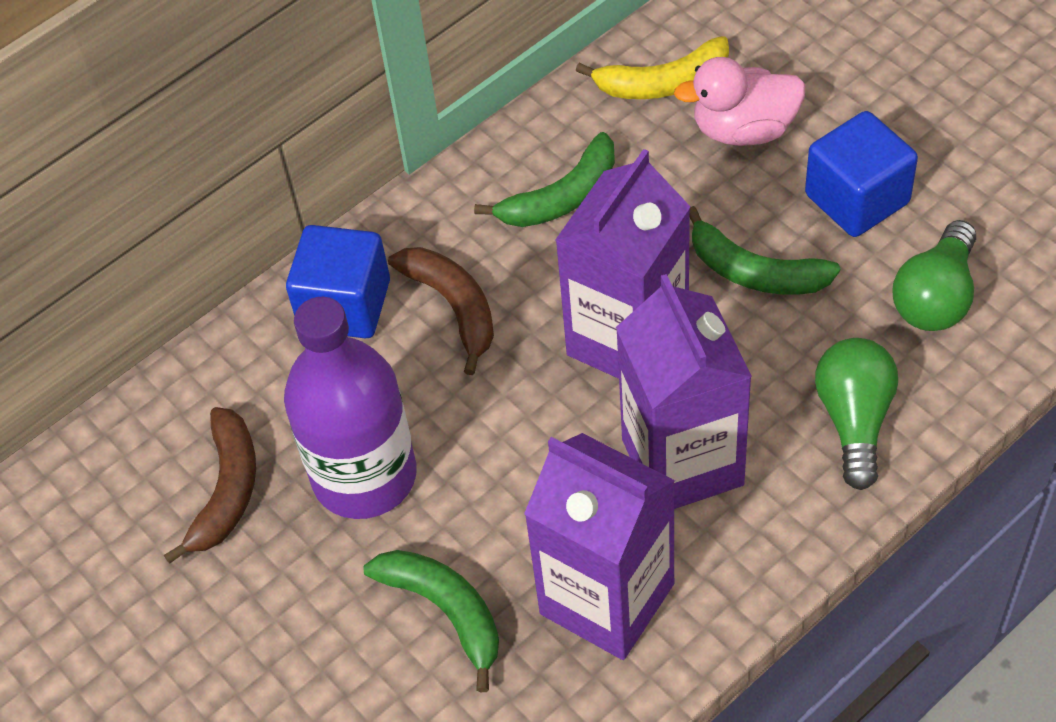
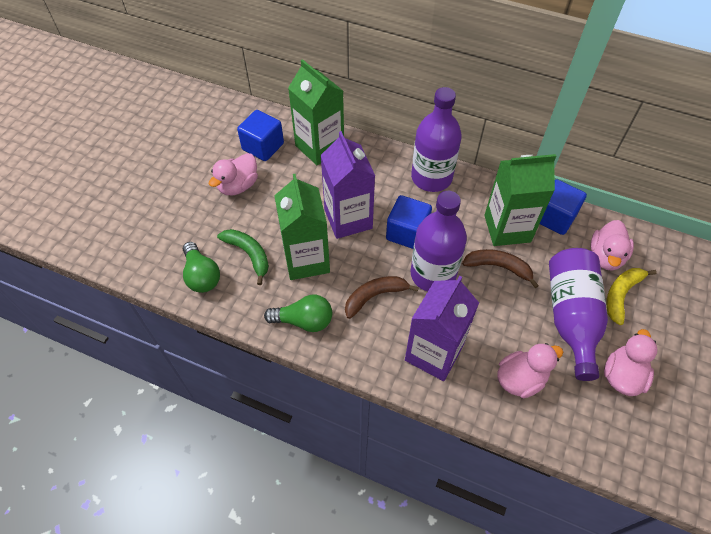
blue cube: 2 -> 3
green banana: 3 -> 1
green carton: 0 -> 3
pink duck: 1 -> 4
purple bottle: 1 -> 3
purple carton: 3 -> 2

